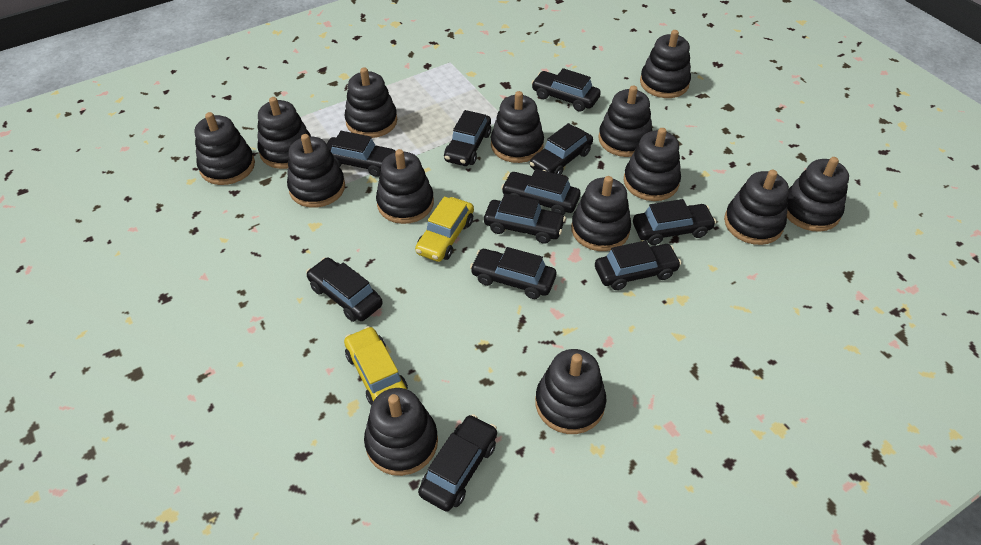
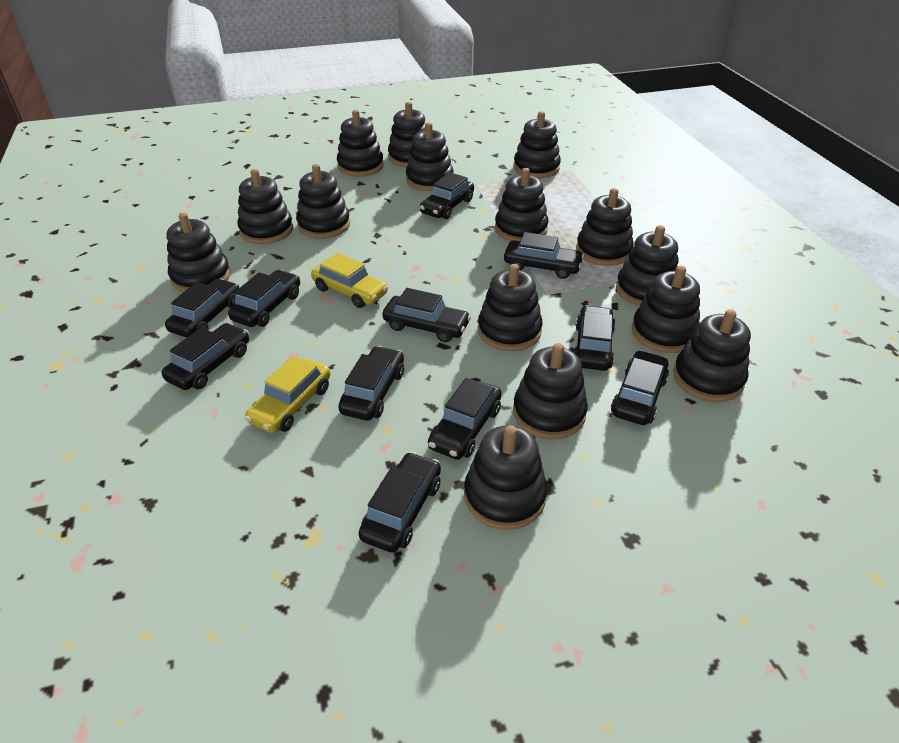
black stacking toy: 14 -> 15

